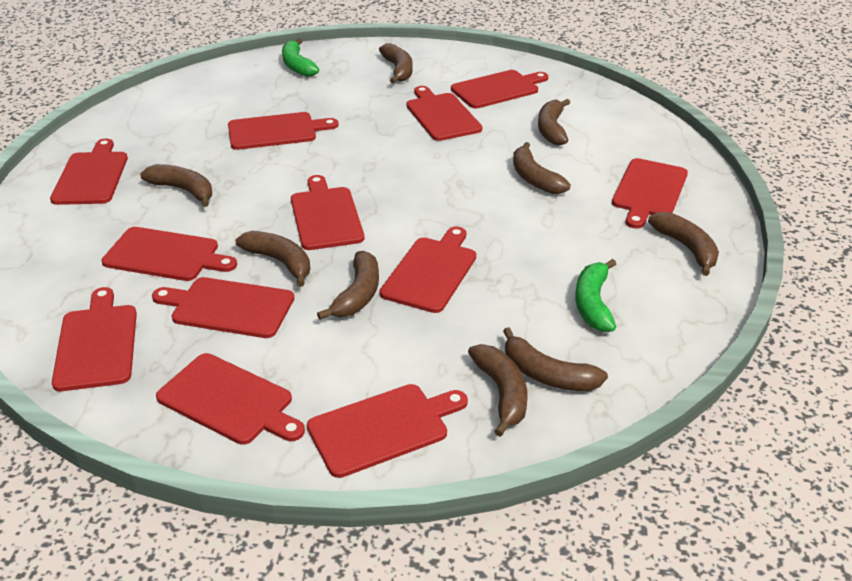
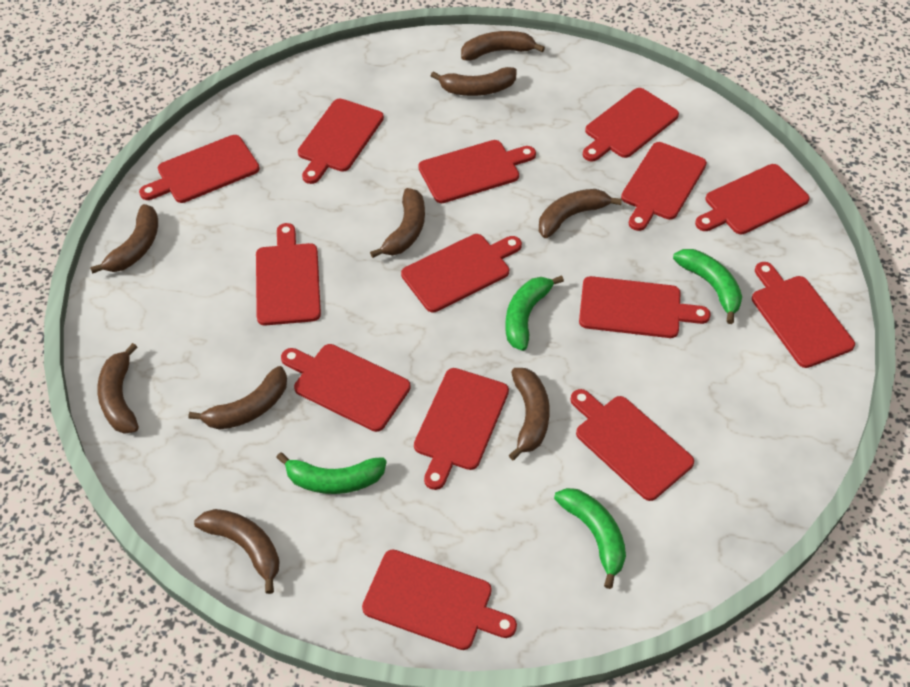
green banana: 2 -> 4
red cutting board: 12 -> 14

